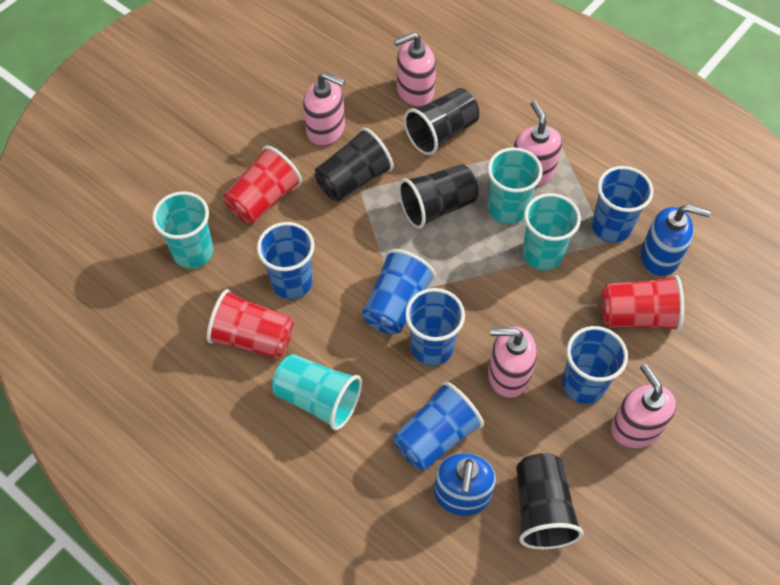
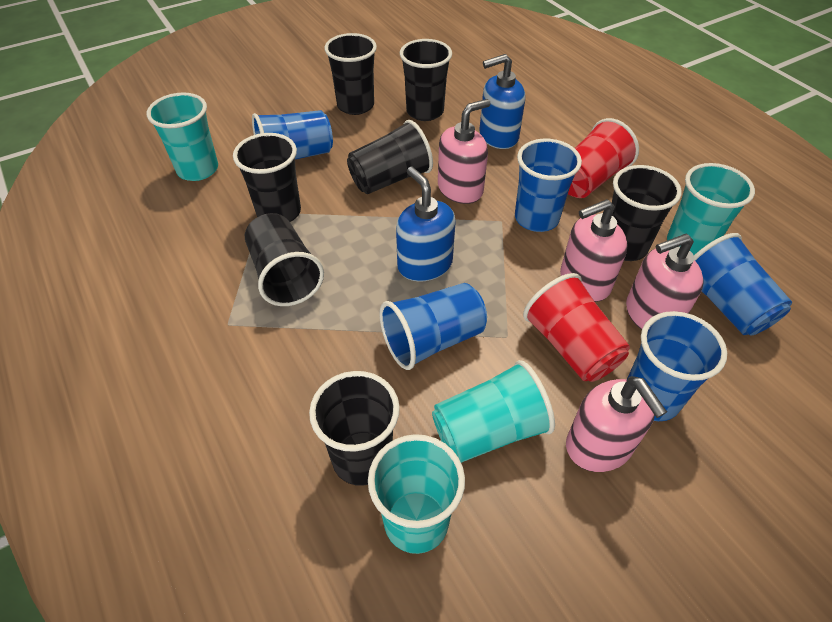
black cup: 4 -> 7
blue cup: 6 -> 5
pink soap dispenser: 5 -> 4
red cup: 3 -> 2

